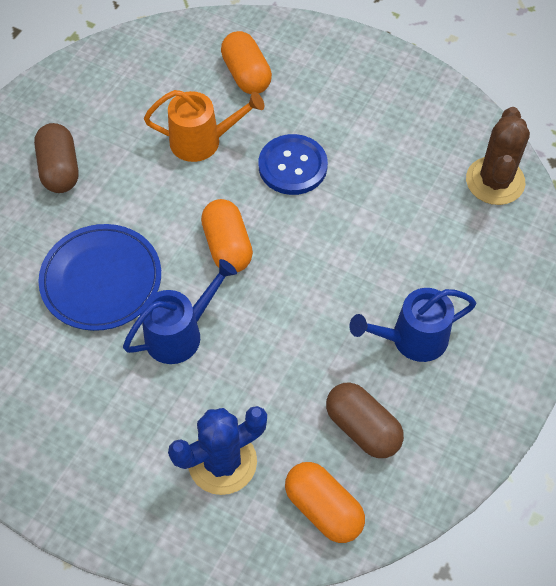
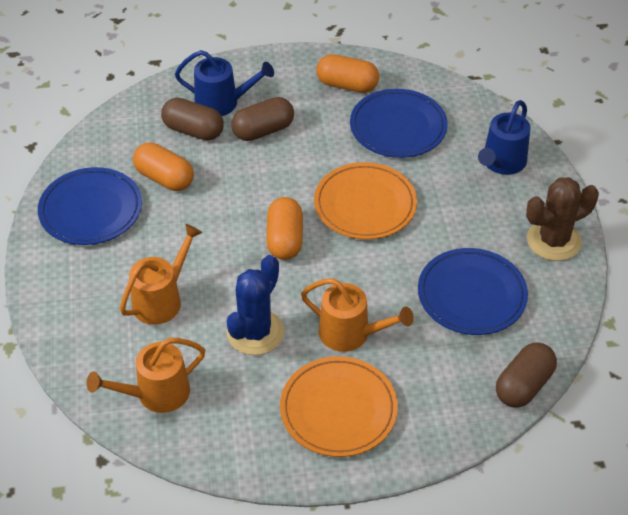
blue button: 1 -> 0
blue plate: 1 -> 3
brown capsule: 2 -> 3
orange plate: 0 -> 2
orange watering can: 1 -> 3

